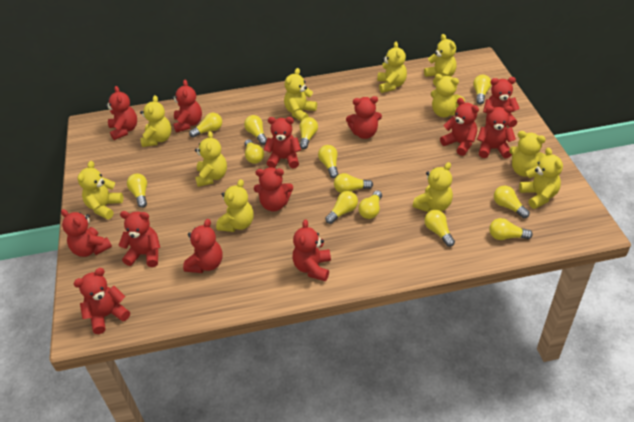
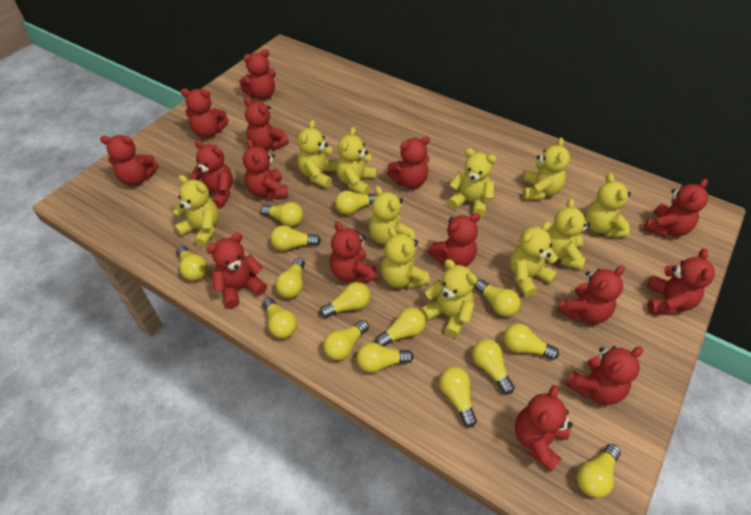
red teddy bear: 13 -> 15
yellow light bulb: 13 -> 15

